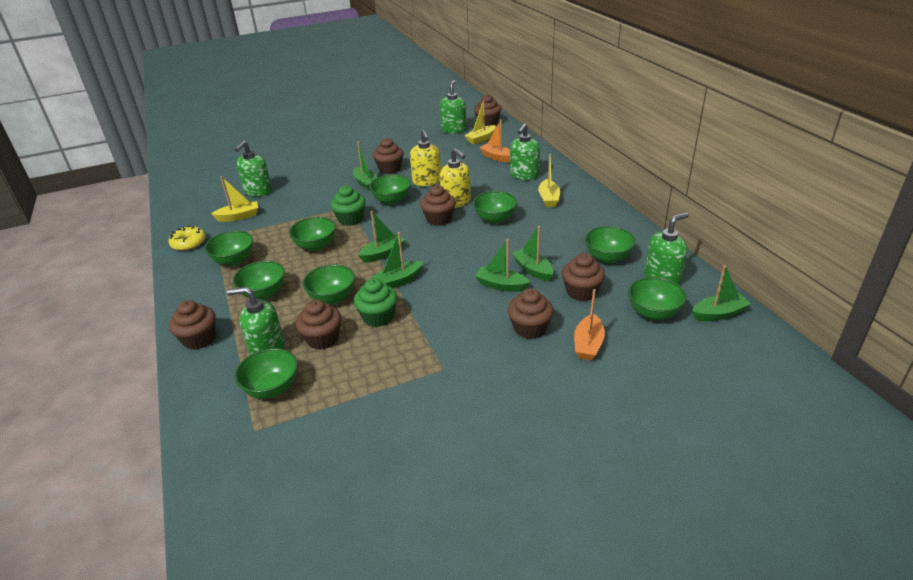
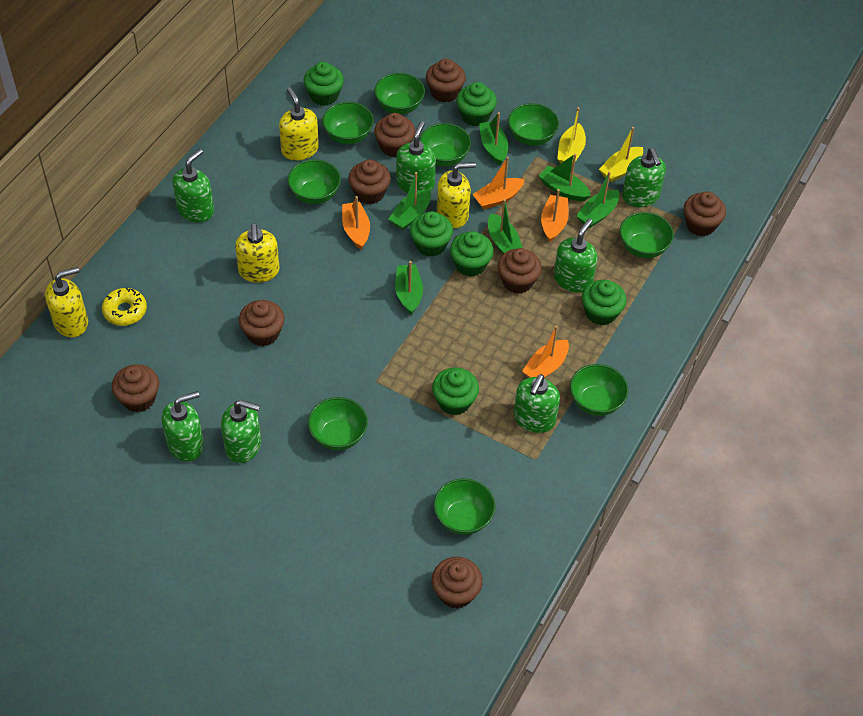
brown cupcake: 7 -> 8
green cupcake: 2 -> 6
green soap dispenser: 5 -> 7
orange boat: 2 -> 4
yellow boat: 3 -> 2
yellow soap dispenser: 2 -> 4

